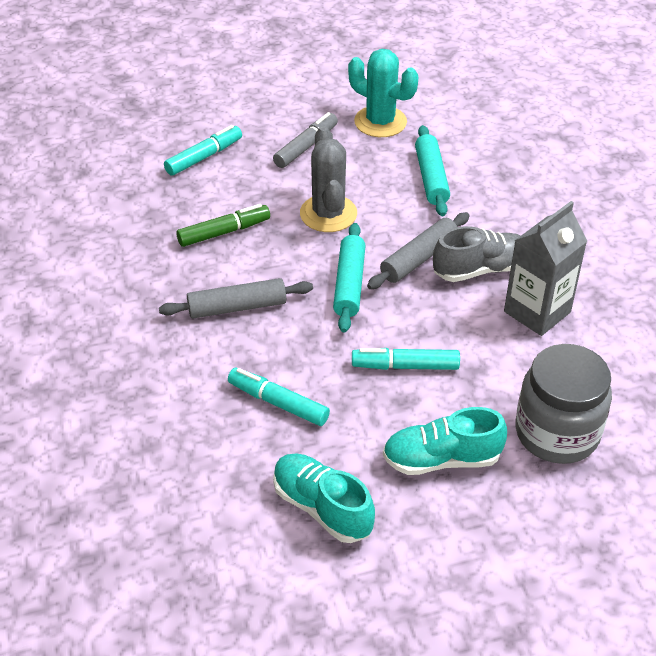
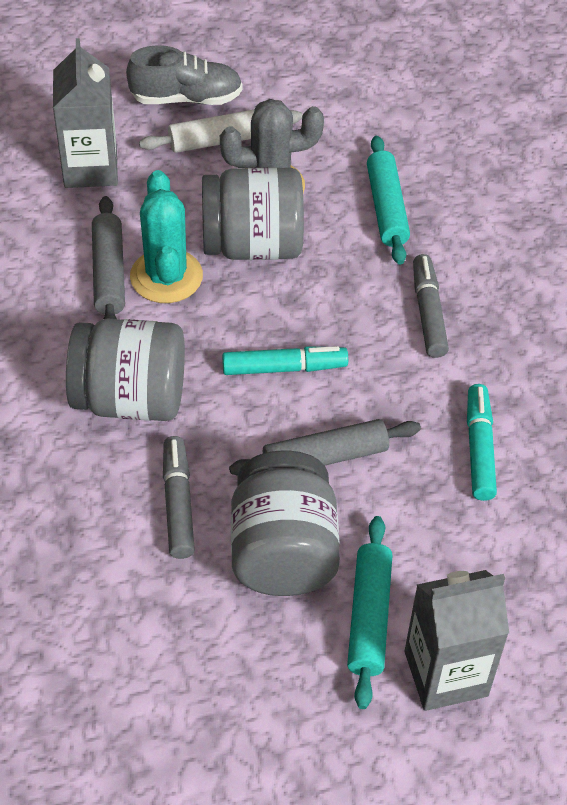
green marker: 1 -> 0
grey carton: 1 -> 2
grey jar: 1 -> 3
grey marker: 1 -> 2
turquoise marker: 3 -> 2
turquoise shoe: 2 -> 0
white rolling pin: 0 -> 1

